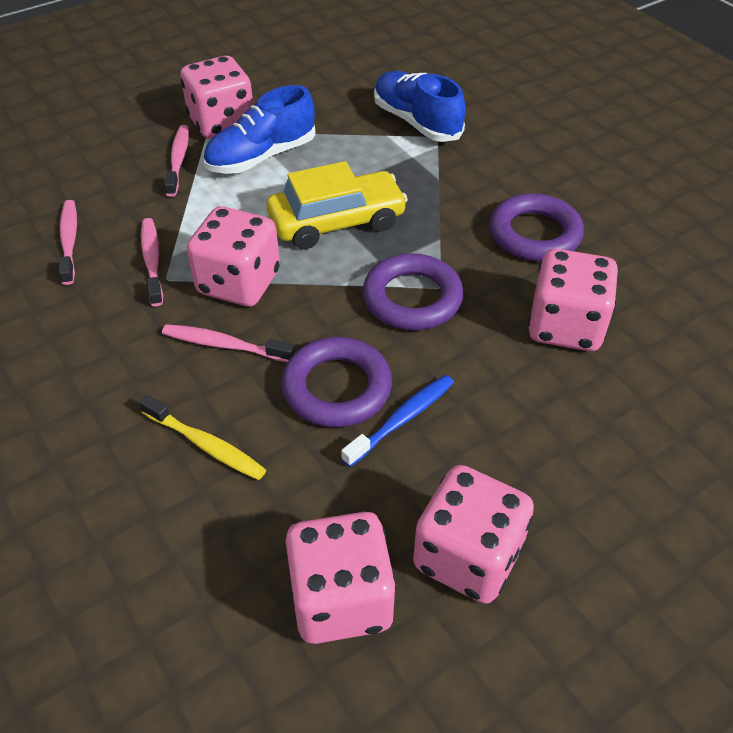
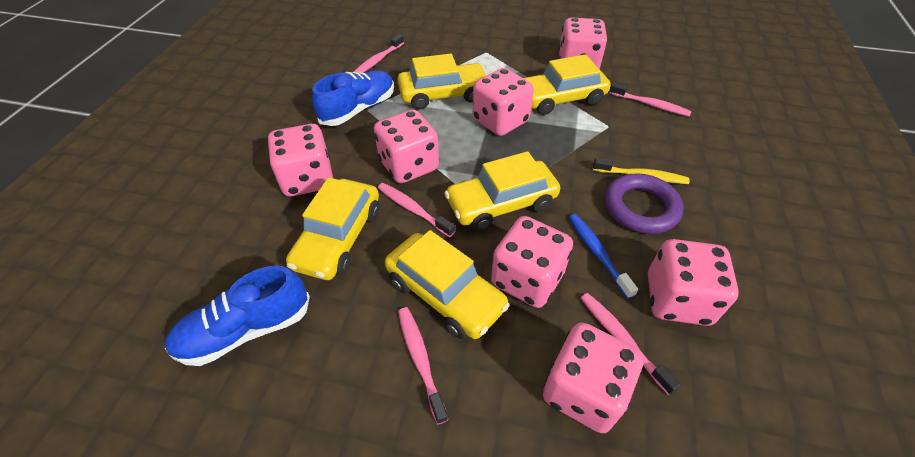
pink dice: 5 -> 7
pink toothbrush: 4 -> 5
purple ring: 3 -> 1
yellow car: 1 -> 5

